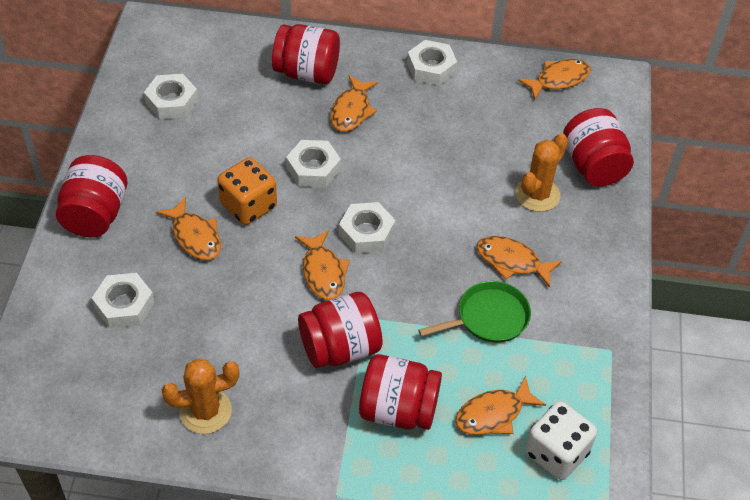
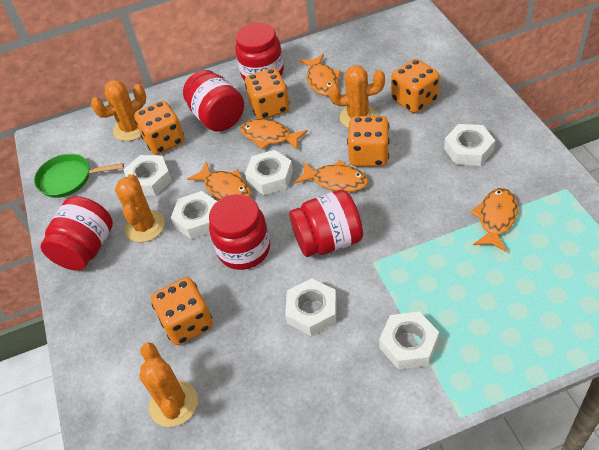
orange cactus: 2 -> 4
orange dice: 1 -> 5
orange fish: 6 -> 5
white dice: 1 -> 0
white nut: 5 -> 6

